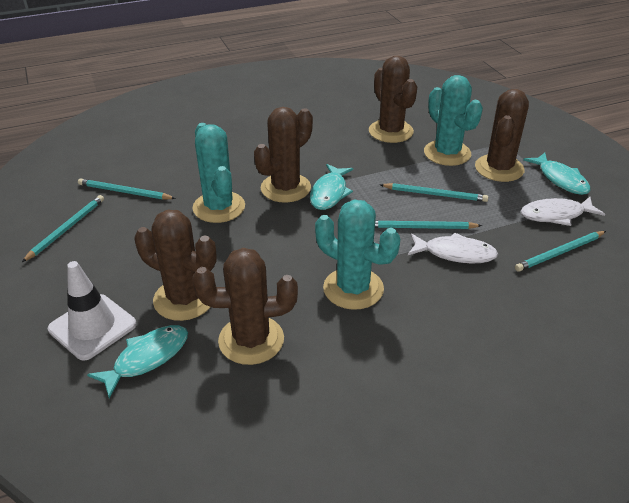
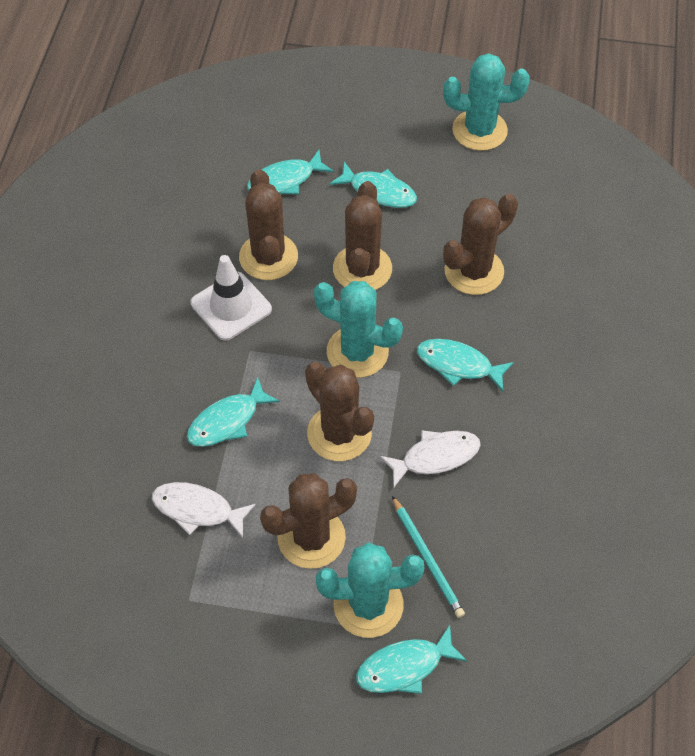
turquoise fish: 3 -> 5
turquoise pencil: 5 -> 1

